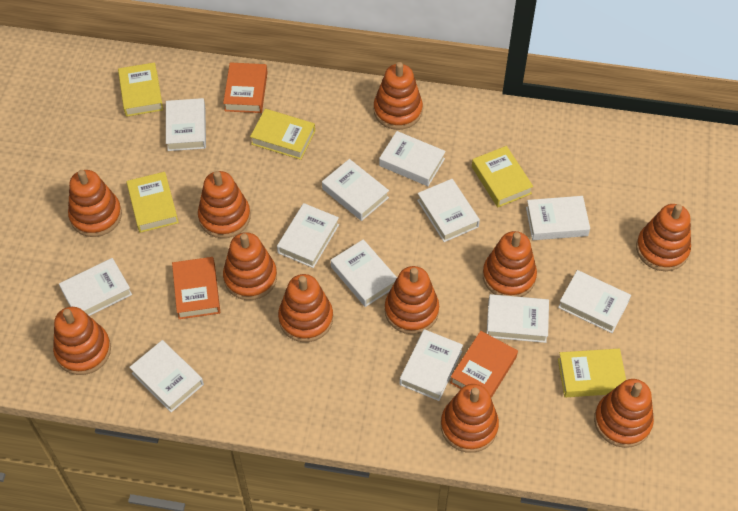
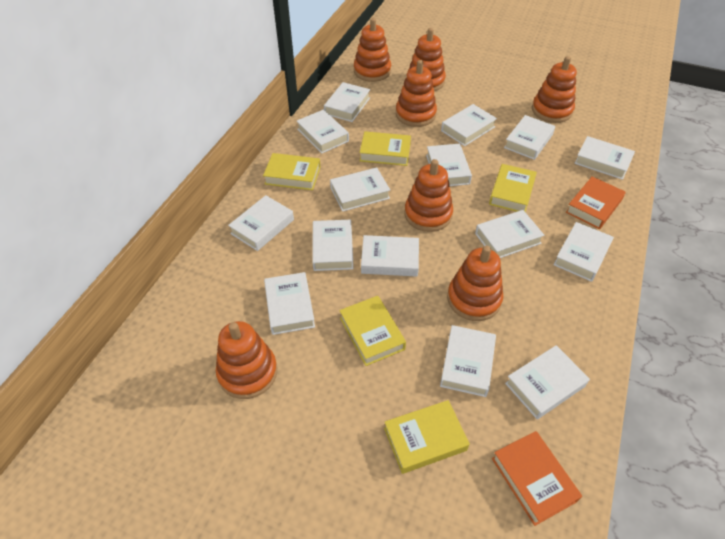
orange book: 3 -> 2
orange stacking toy: 11 -> 7
white book: 12 -> 15

